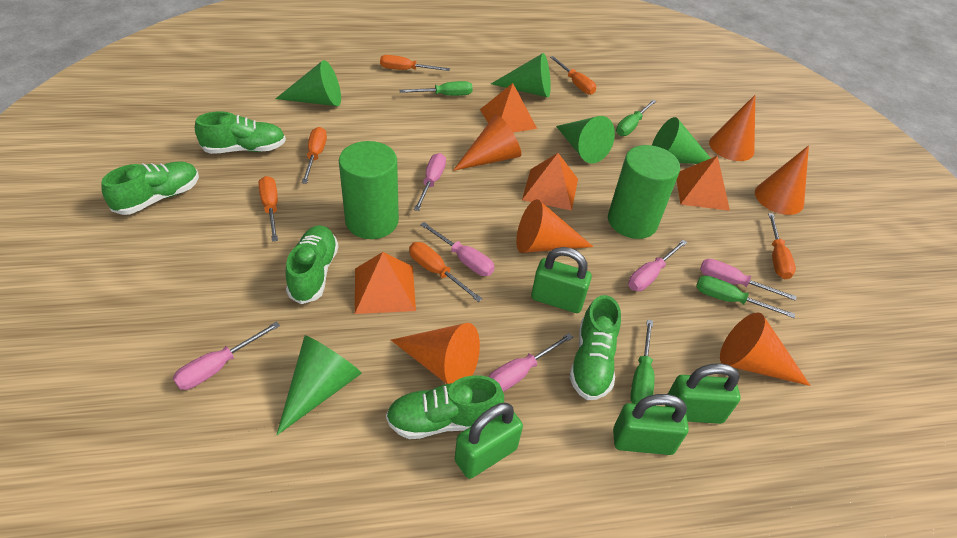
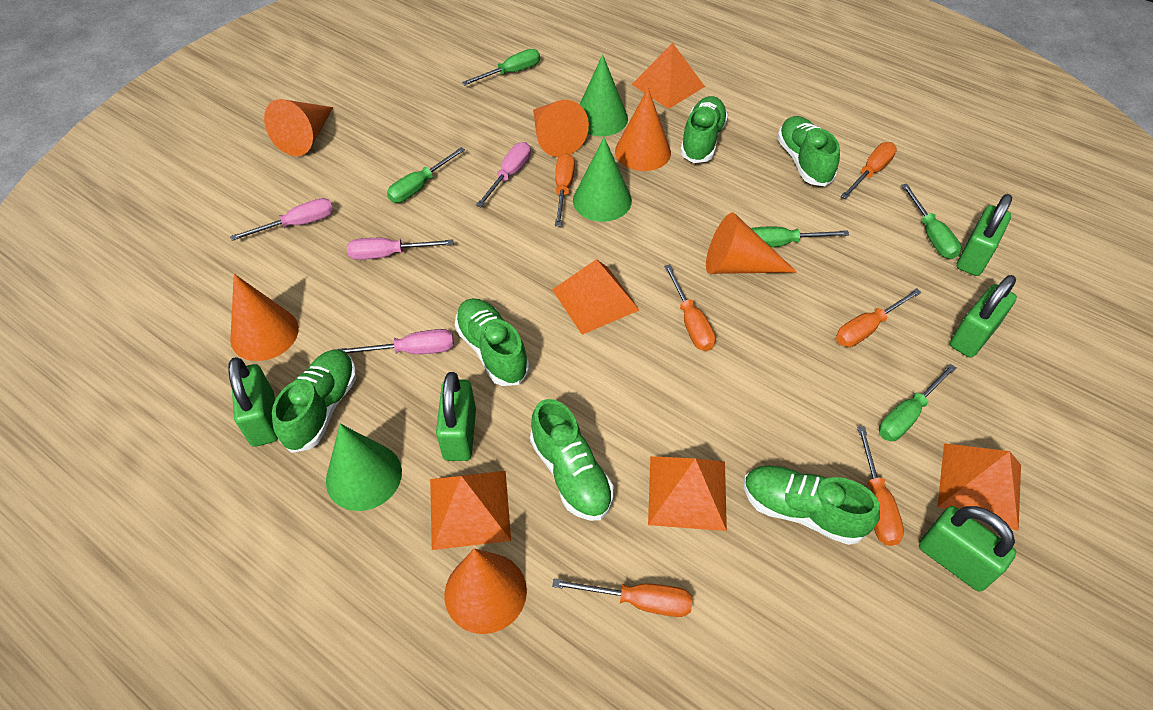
green cone: 5 -> 3
green cylinder: 2 -> 0
green padlock: 4 -> 5
green screwdriver: 4 -> 5
green shoe: 5 -> 6
orange pyramid: 4 -> 5
pink screwdriver: 6 -> 4

